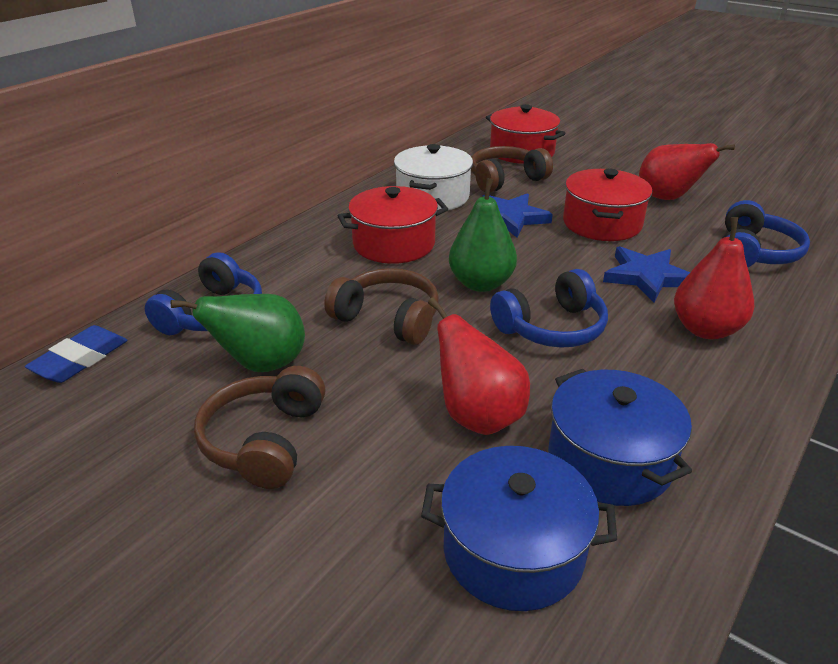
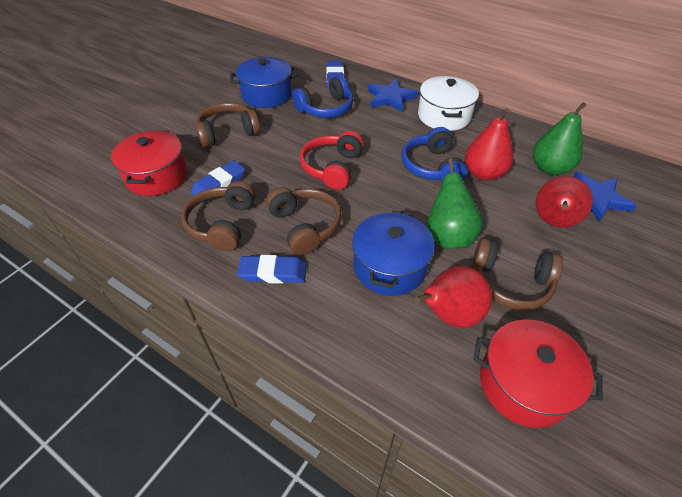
blue eraser: 1 -> 3
blue headphones: 3 -> 2
brown headphones: 3 -> 4
red headphones: 0 -> 1
red pot: 3 -> 2

